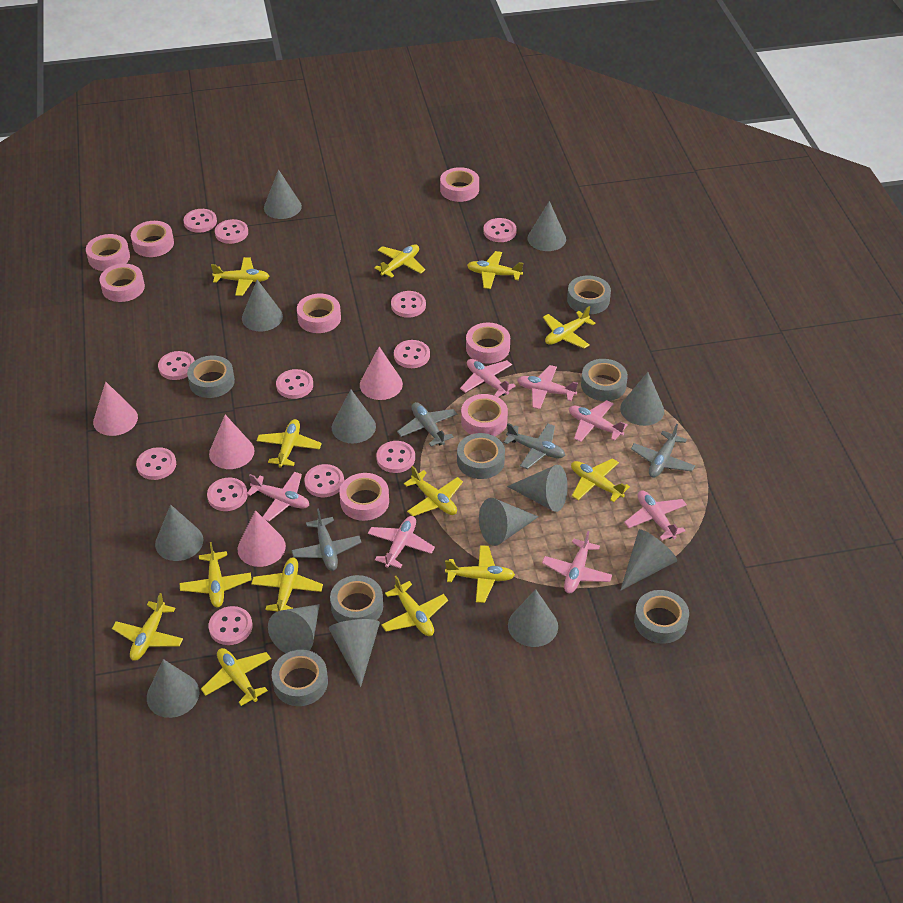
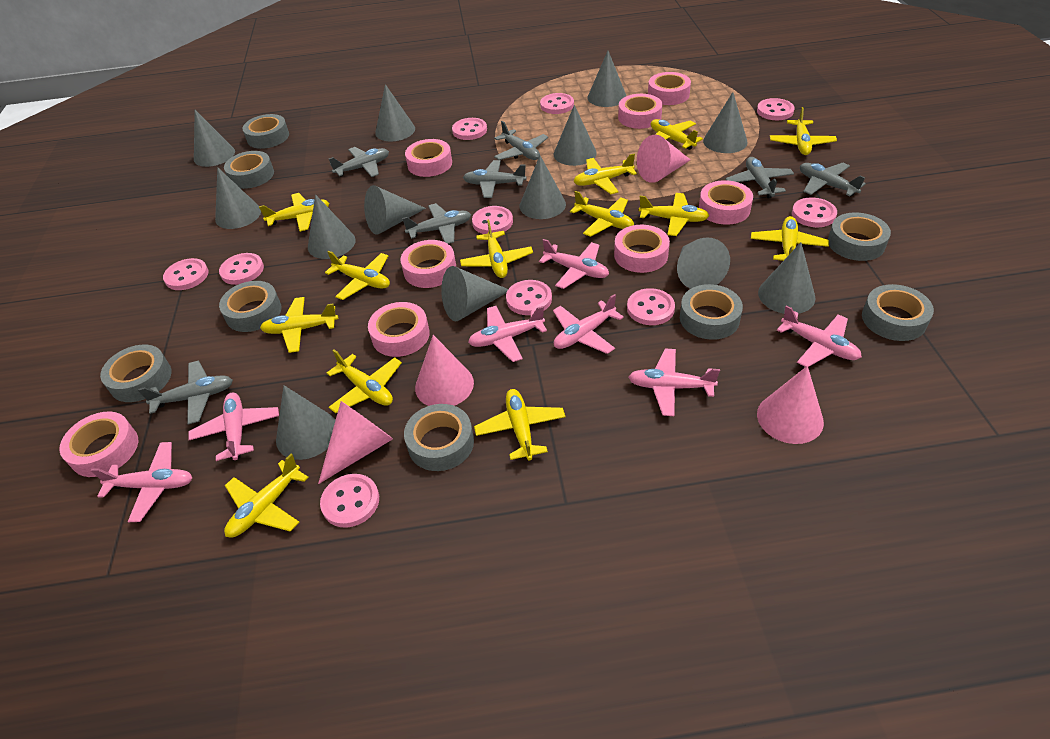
grey plane: 4 -> 7
grey tape: 7 -> 8
pink button: 12 -> 10

